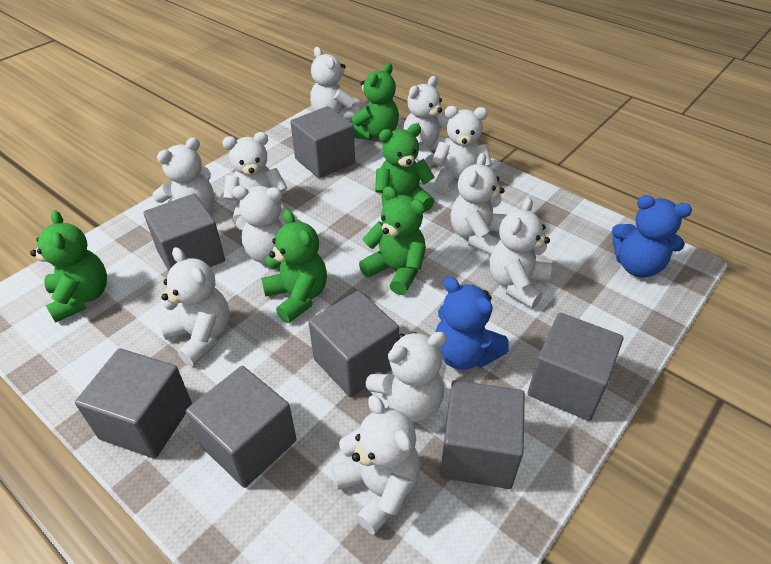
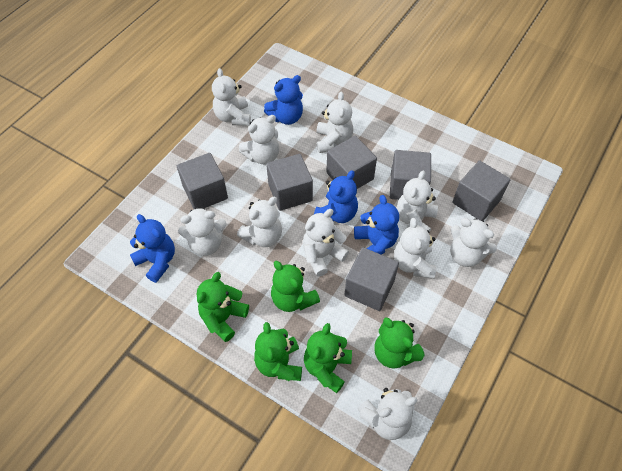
blue teddy bear: 2 -> 4
grey cube: 7 -> 6
white teddy bear: 11 -> 10

